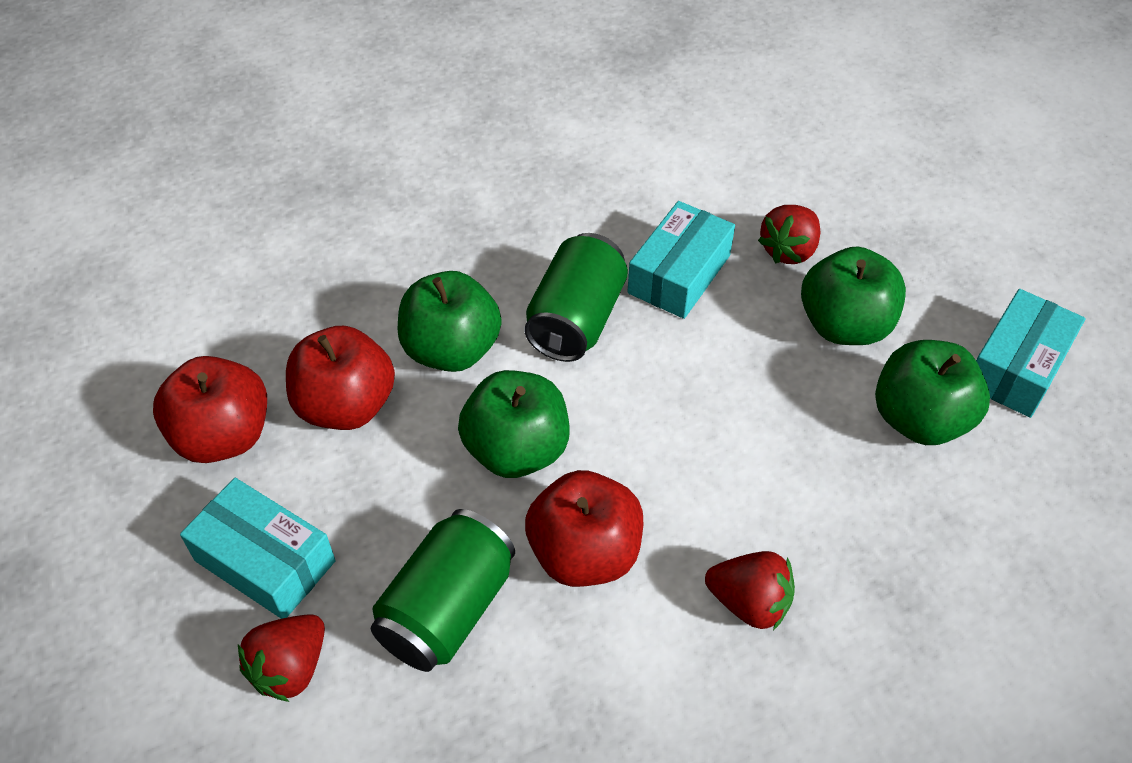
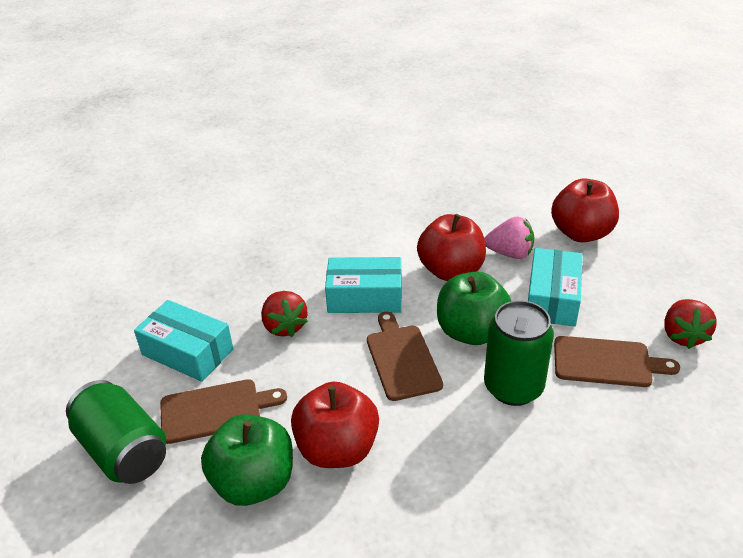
brown cutting board: 0 -> 3
green apple: 4 -> 2
pink strawberry: 0 -> 1
red strawberry: 3 -> 2

